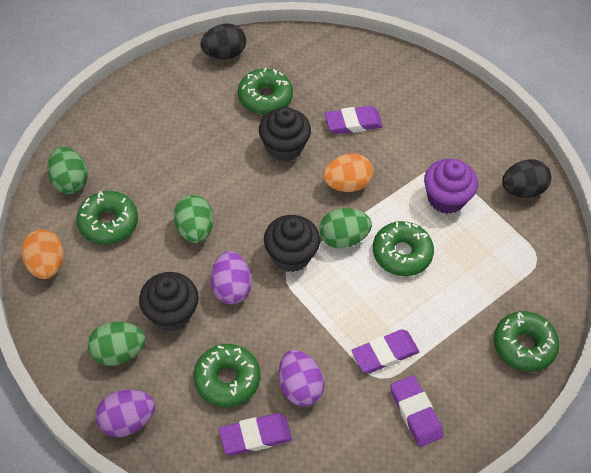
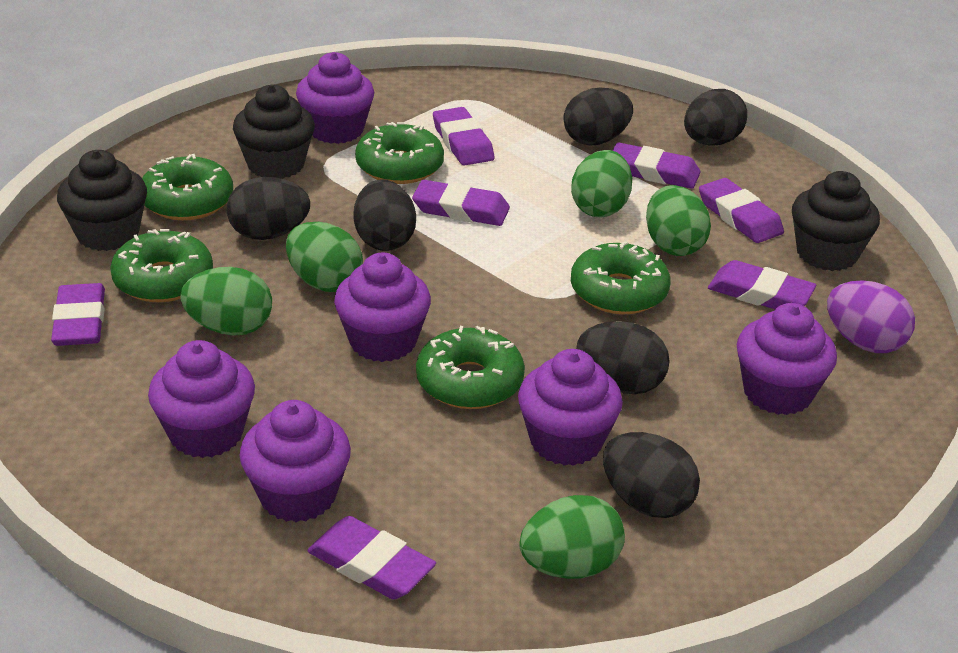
black egg: 2 -> 6
green egg: 4 -> 5
orange egg: 2 -> 0
purple cupcake: 1 -> 6
purple egg: 3 -> 1
purple eraser: 4 -> 7

